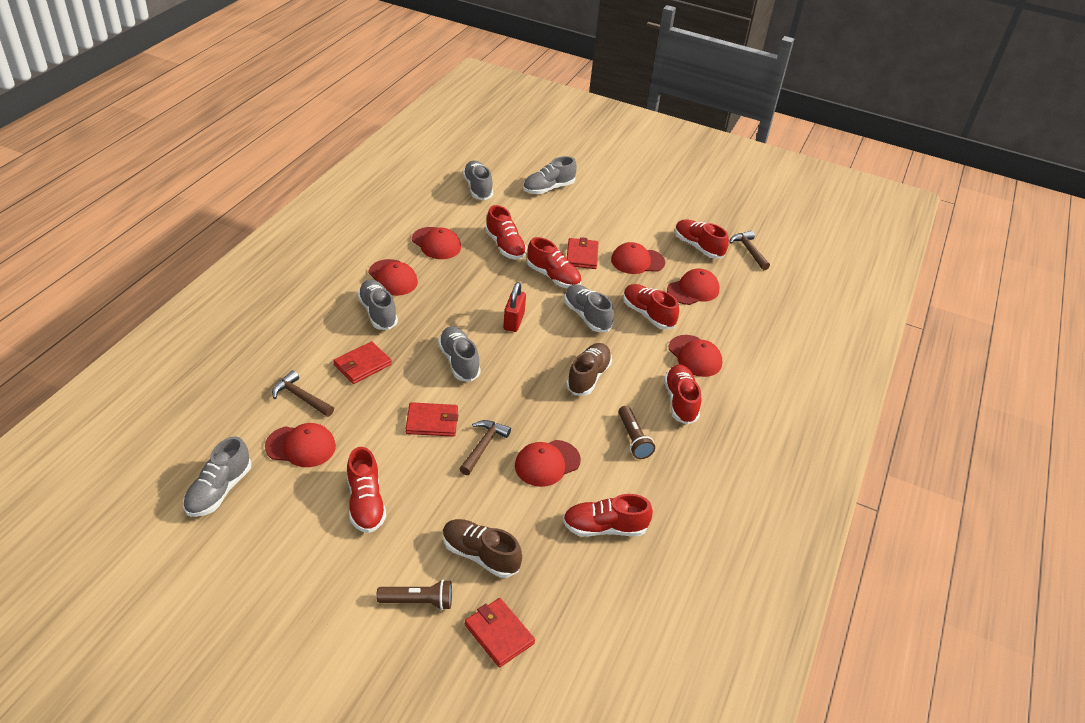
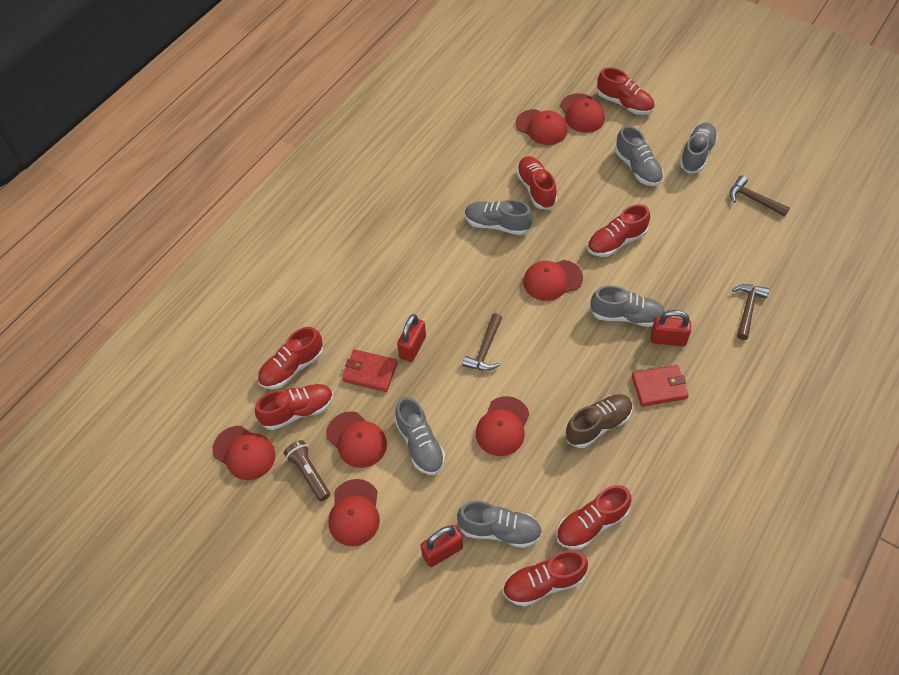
brown flashlight: 2 -> 1
brown shoe: 2 -> 1
red padlock: 1 -> 3
red wallet: 4 -> 2

